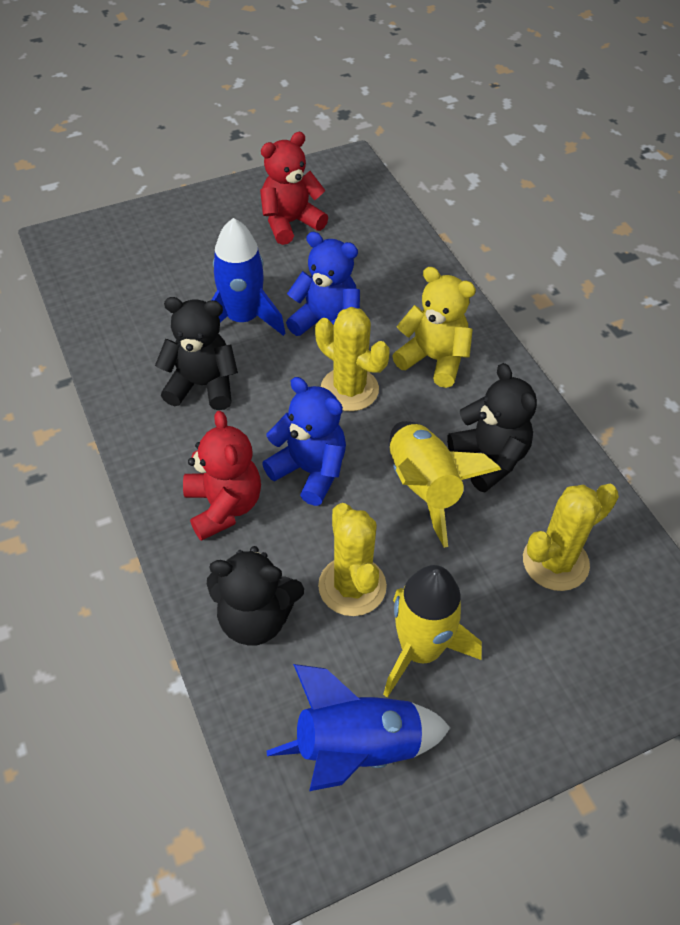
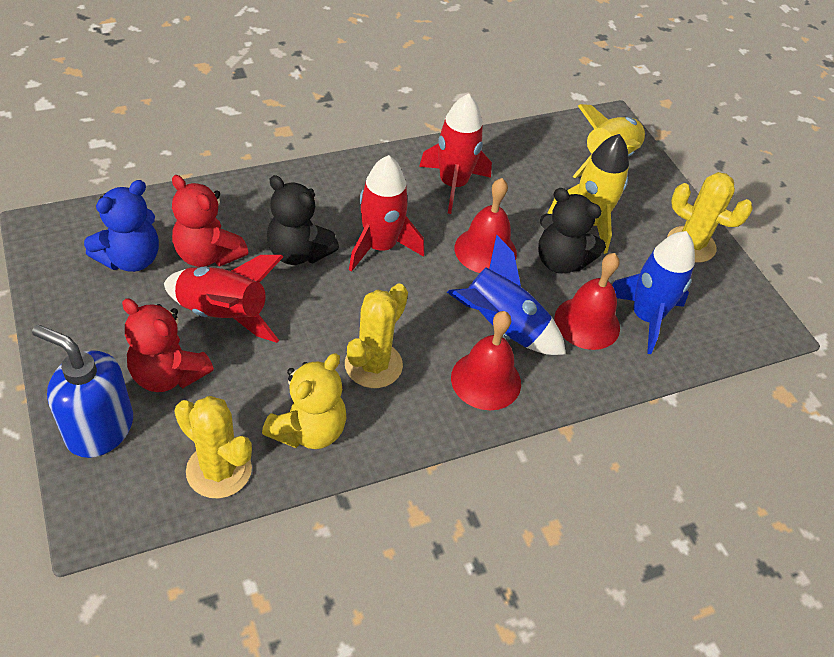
black teddy bear: 3 -> 2
blue soap dispenser: 0 -> 1
blue teddy bear: 2 -> 1
red bell: 0 -> 3
red rocket: 0 -> 3

